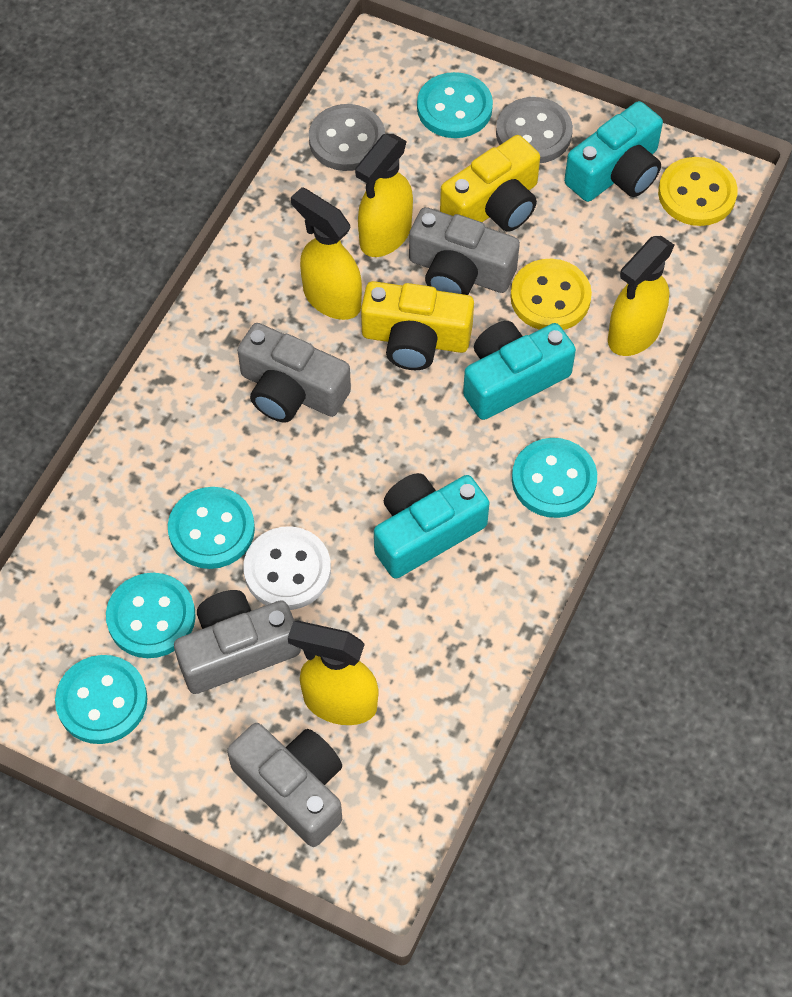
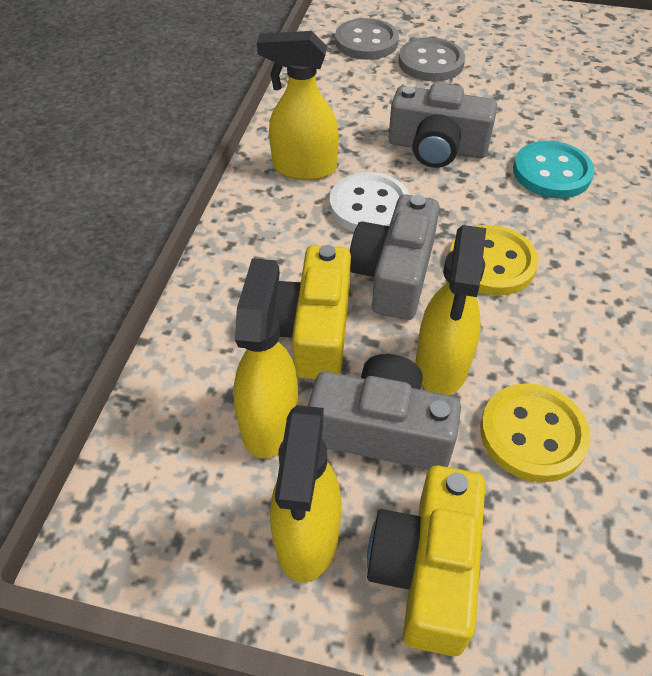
grey camera: 4 -> 3
turquoise button: 5 -> 1
turquoise camera: 3 -> 0

